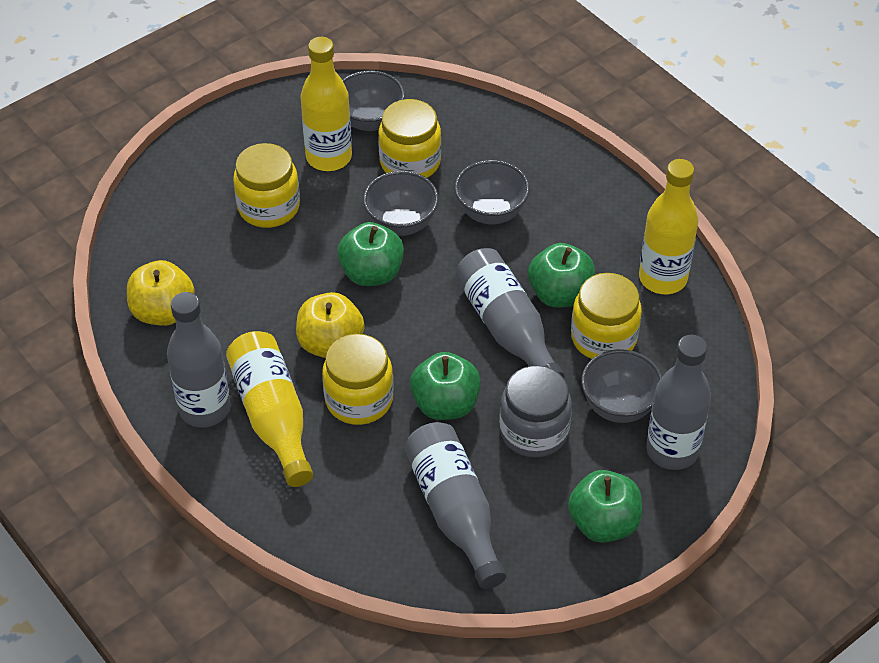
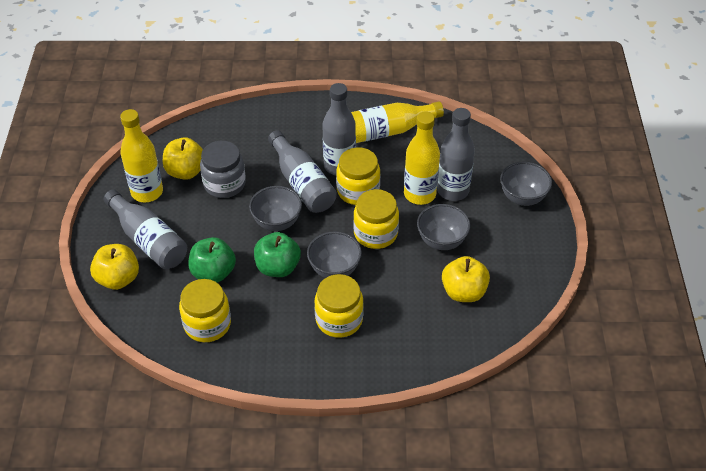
green apple: 4 -> 2
yellow apple: 2 -> 3

